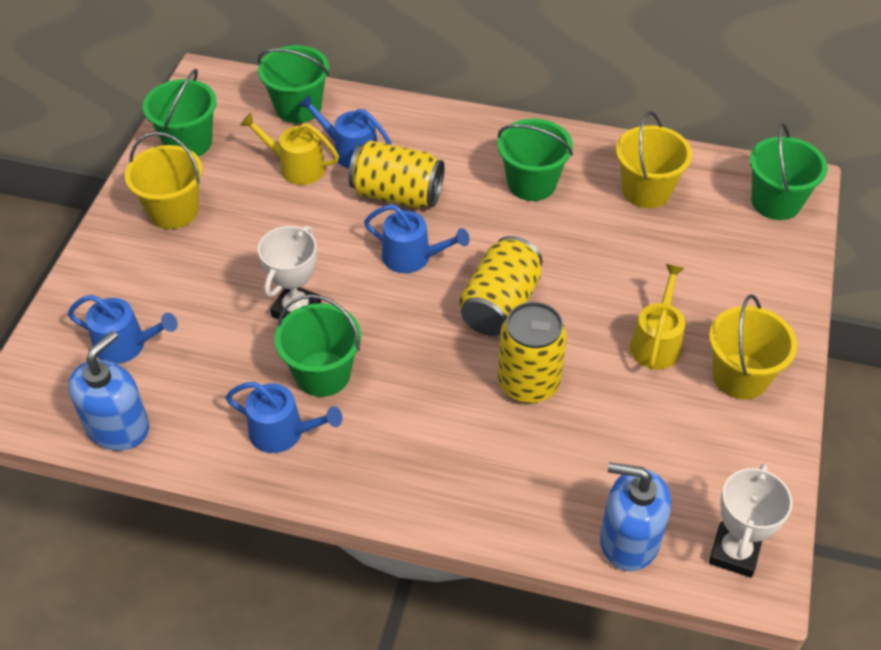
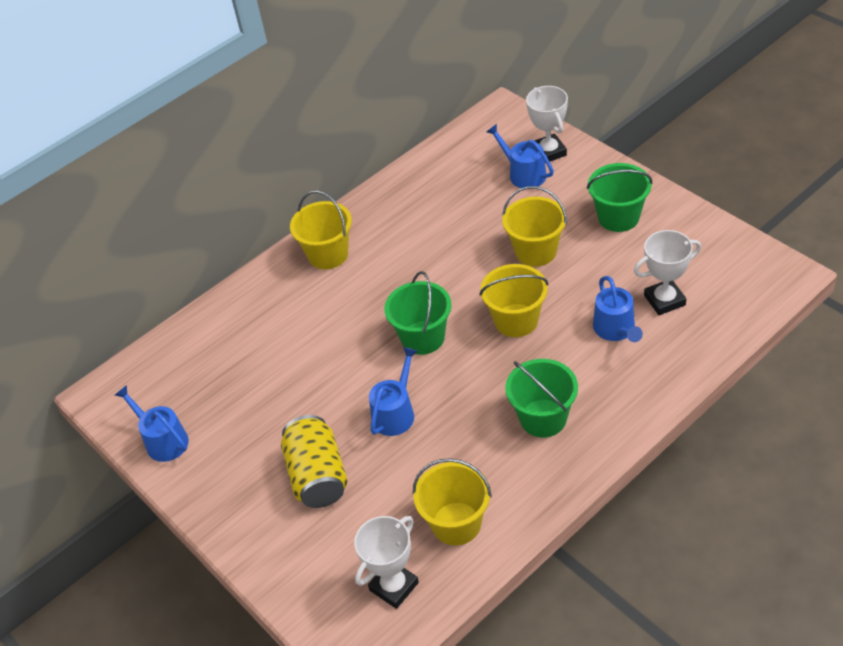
blue soap dispenser: 2 -> 0
green bucket: 5 -> 3
white trophy: 2 -> 3
yellow bucket: 3 -> 4
yellow can: 3 -> 1
yellow watering can: 2 -> 0

